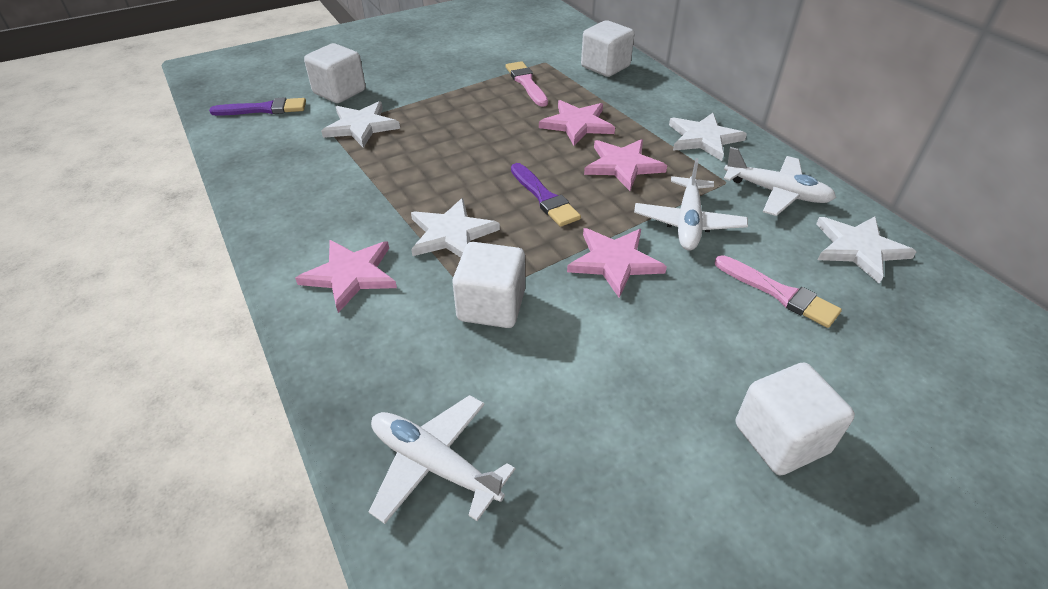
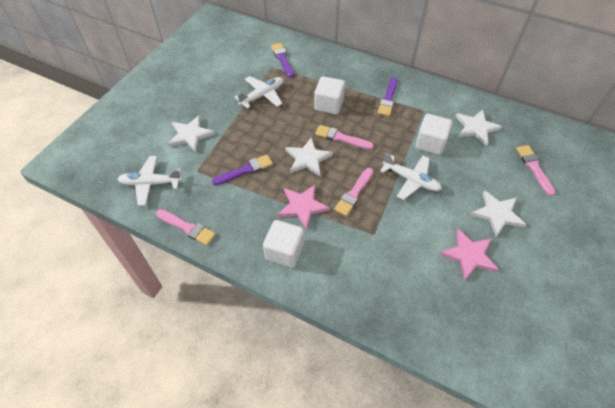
pink brush: 2 -> 4
pink star: 4 -> 2
purple brush: 2 -> 3
white cube: 4 -> 3

